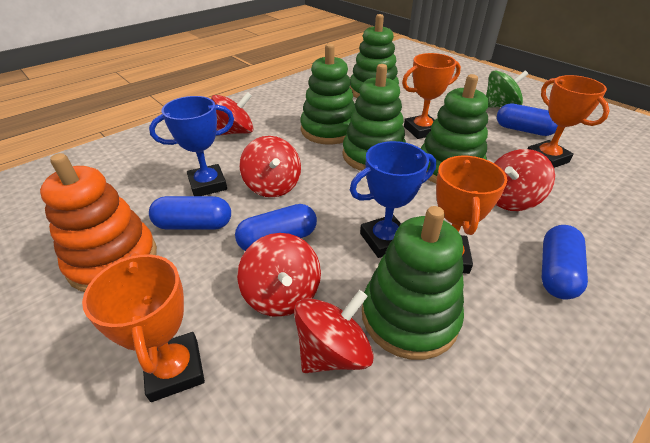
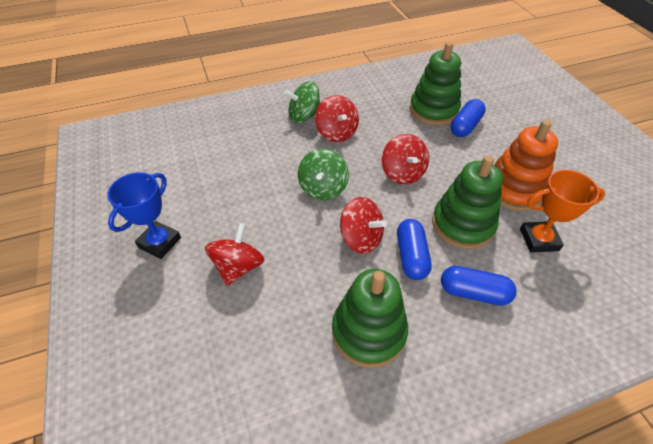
blue capsule: 4 -> 3
blue trophy: 2 -> 1
green spinning top: 1 -> 2
green stacking toy: 5 -> 3
orange trophy: 4 -> 1
red spinning top: 5 -> 4

